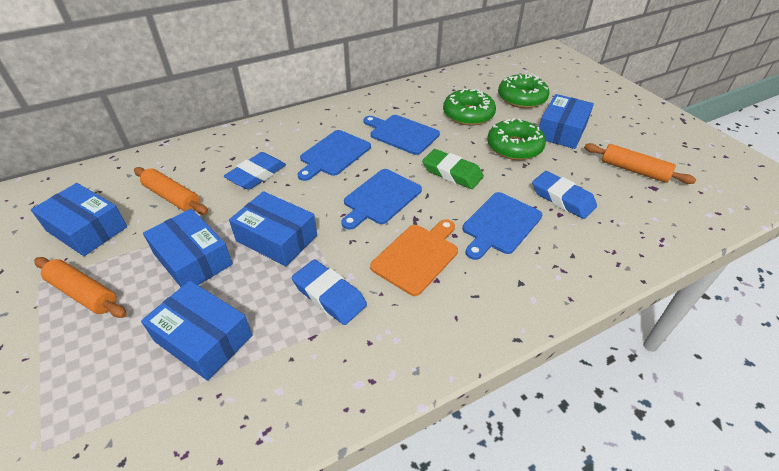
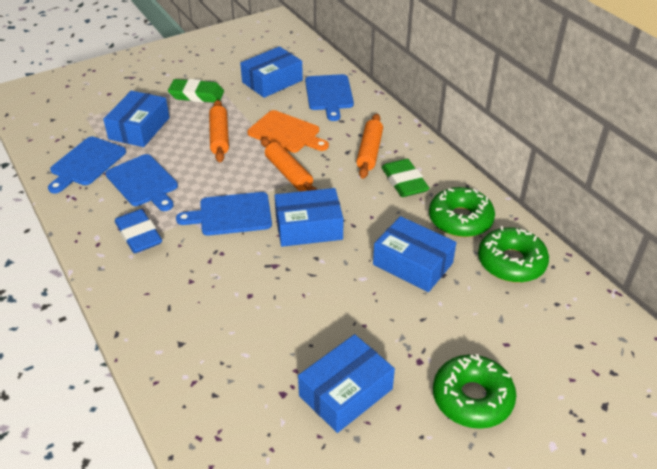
blue eraser: 3 -> 1
green eraser: 1 -> 2

